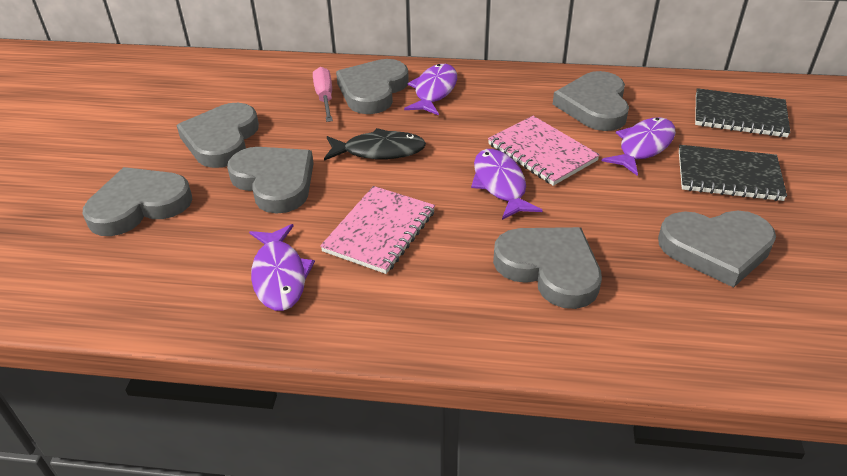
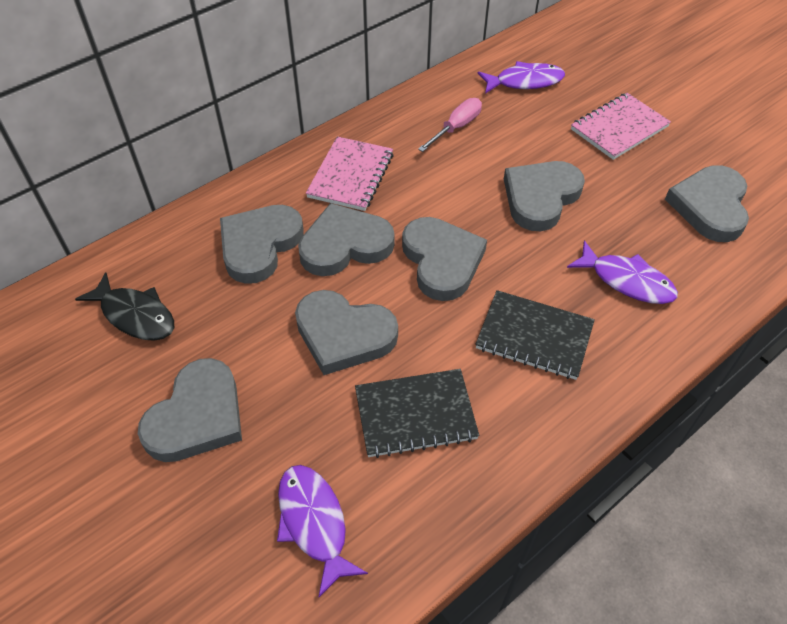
purple fish: 4 -> 3

